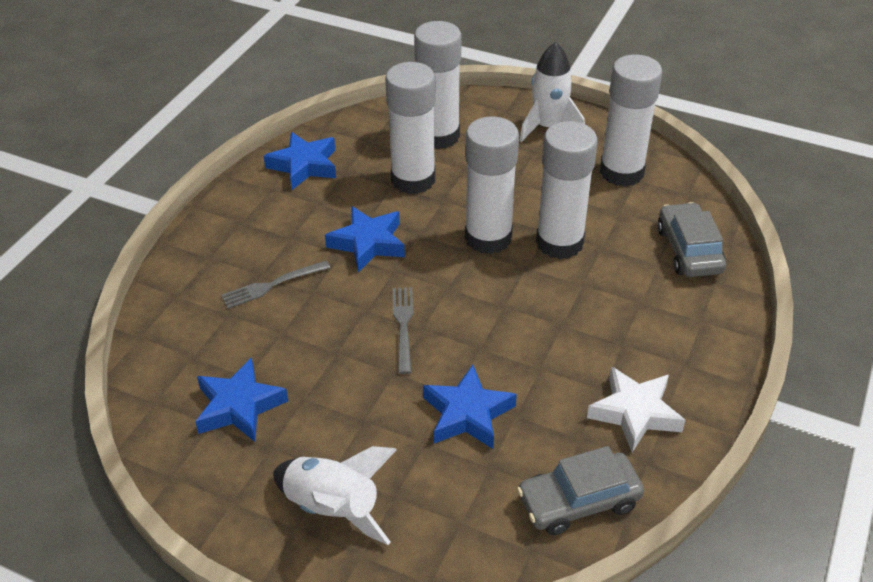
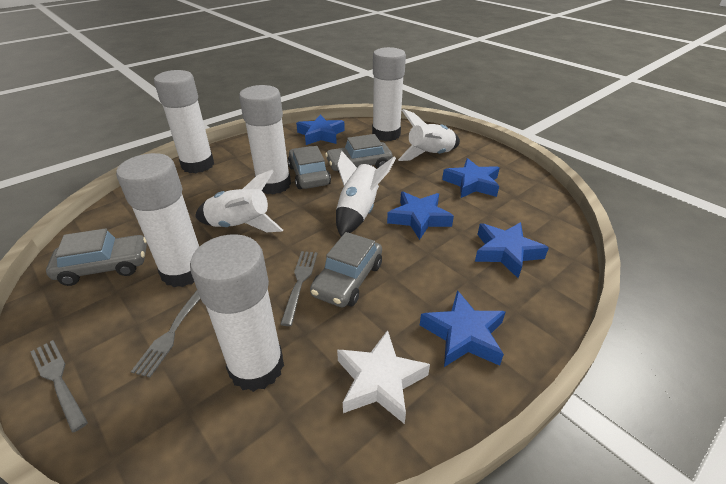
blue star: 4 -> 5
grey car: 2 -> 4
grey fork: 2 -> 3
white rocket: 2 -> 3

